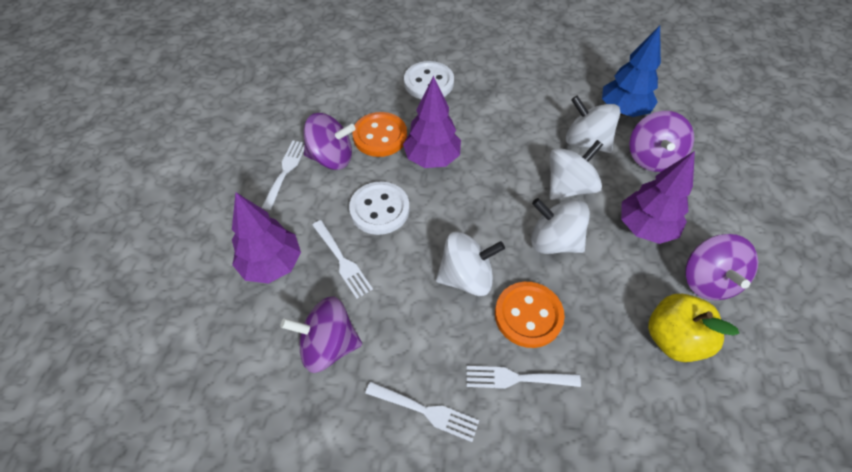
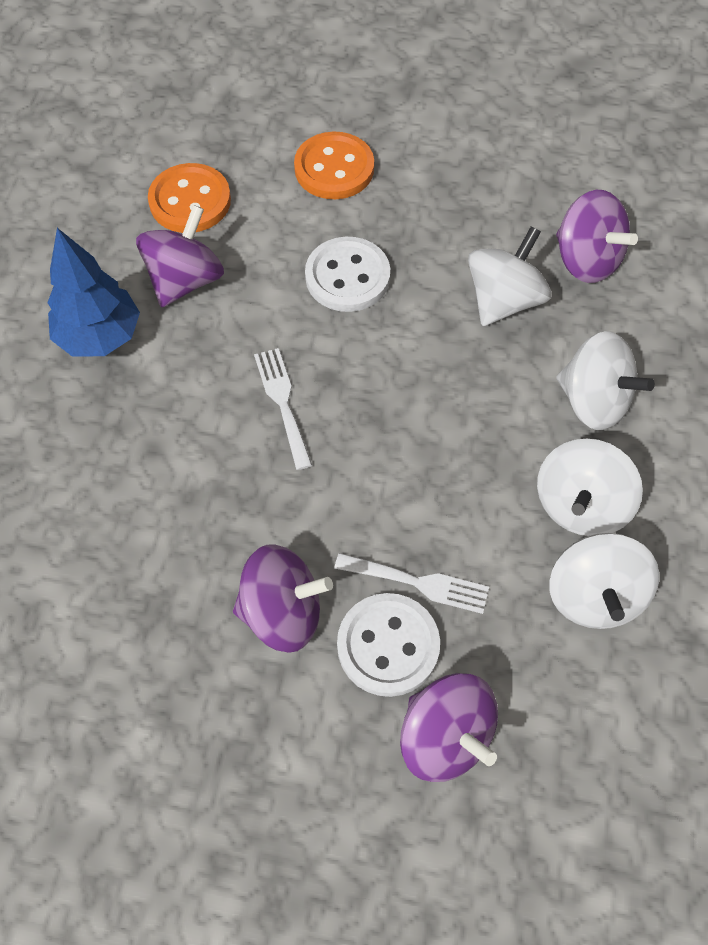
purple tree: 3 -> 0
white fork: 4 -> 2
yellow apple: 1 -> 0

